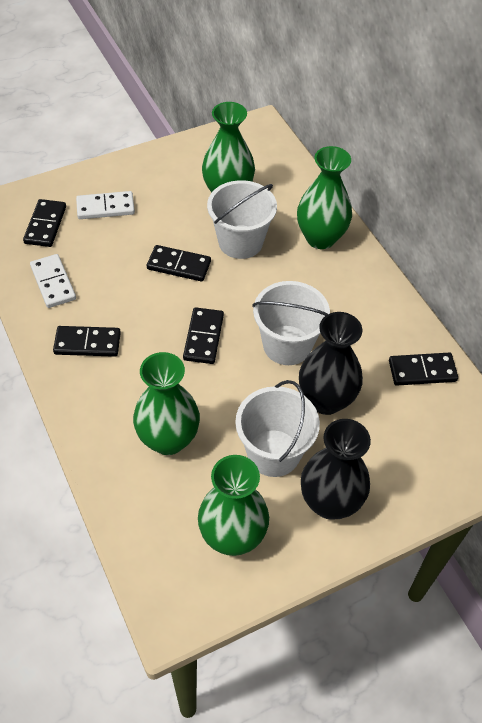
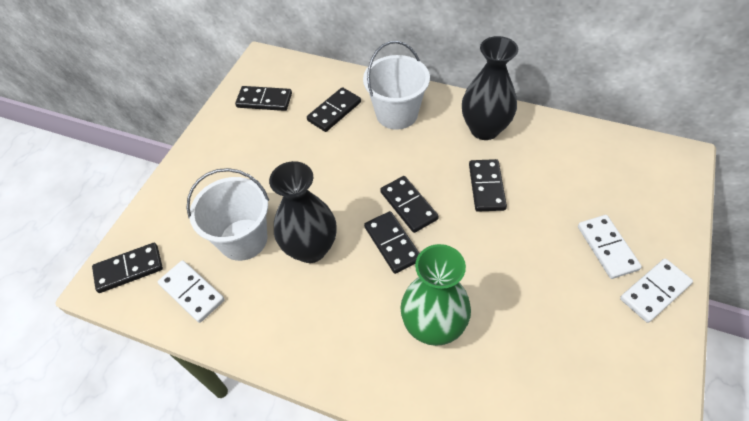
black domino: 5 -> 6
green vase: 4 -> 1
white bucket: 3 -> 2
white domino: 2 -> 3

